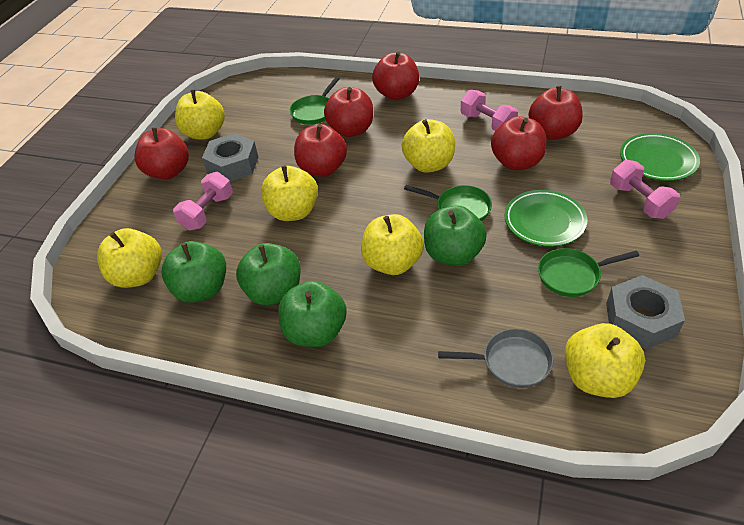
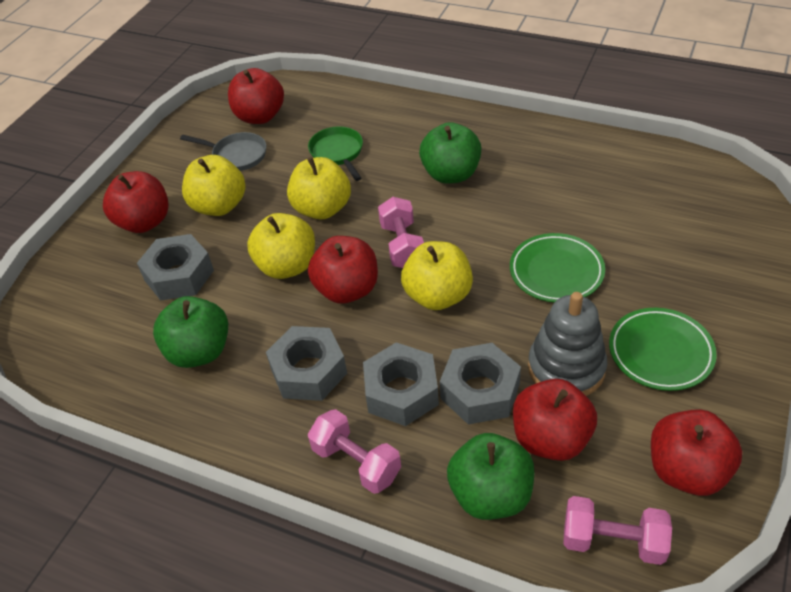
green apple: 4 -> 3
green pan: 3 -> 1
grey nut: 2 -> 4
grey stacking toy: 0 -> 1
red apple: 6 -> 5
yellow apple: 6 -> 4

